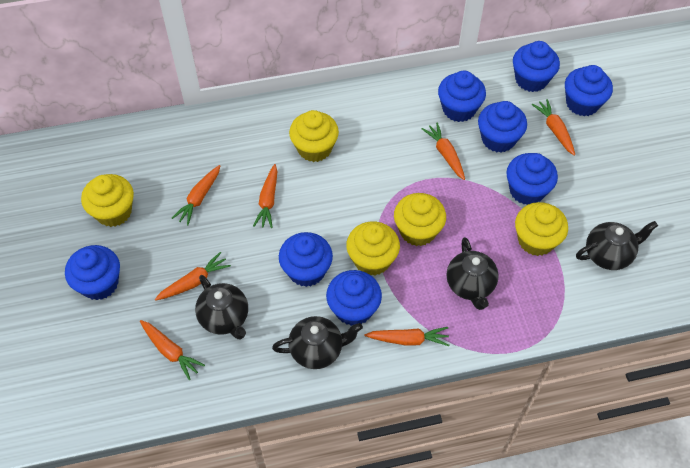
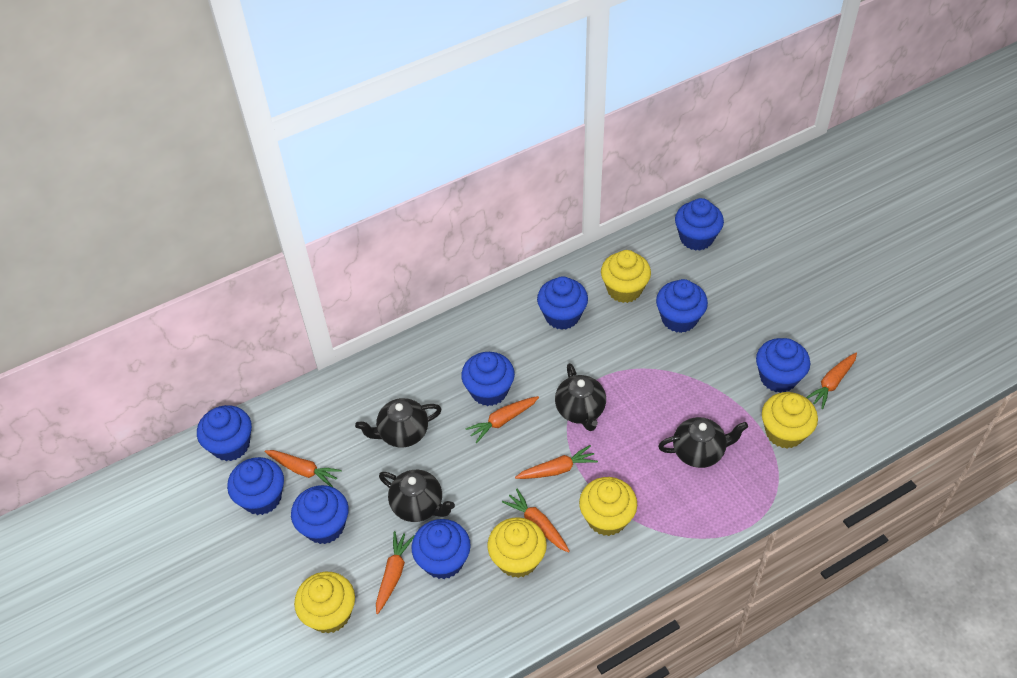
blue cupcake: 8 -> 9
orange carrot: 7 -> 6

